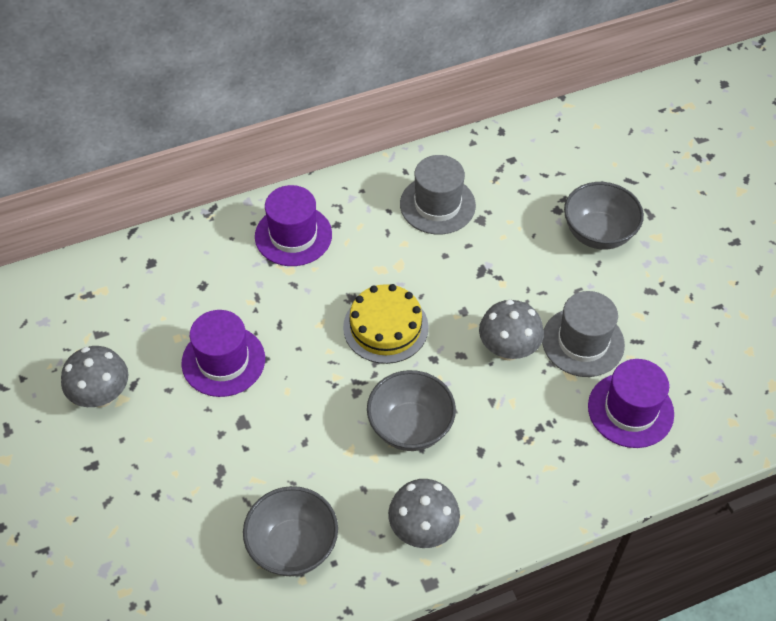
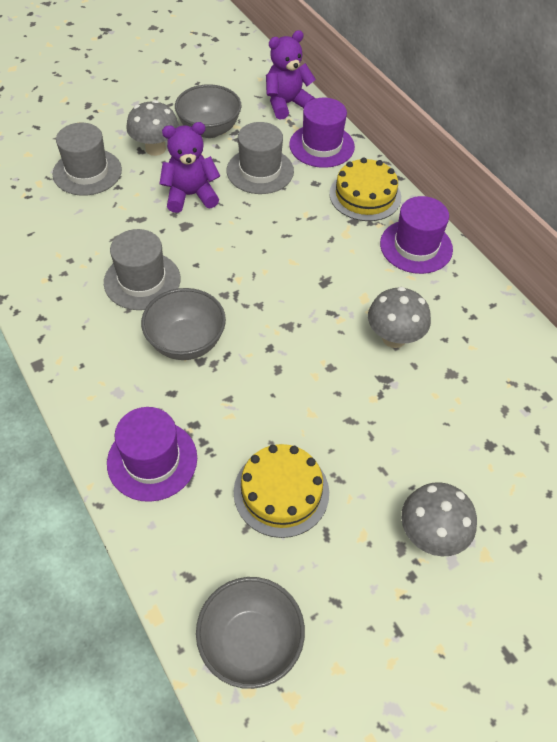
grey hat: 2 -> 3
purple teddy bear: 0 -> 2
yellow cake: 1 -> 2

